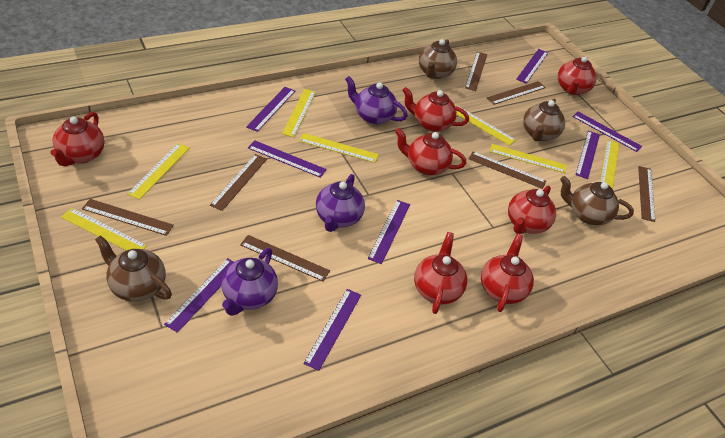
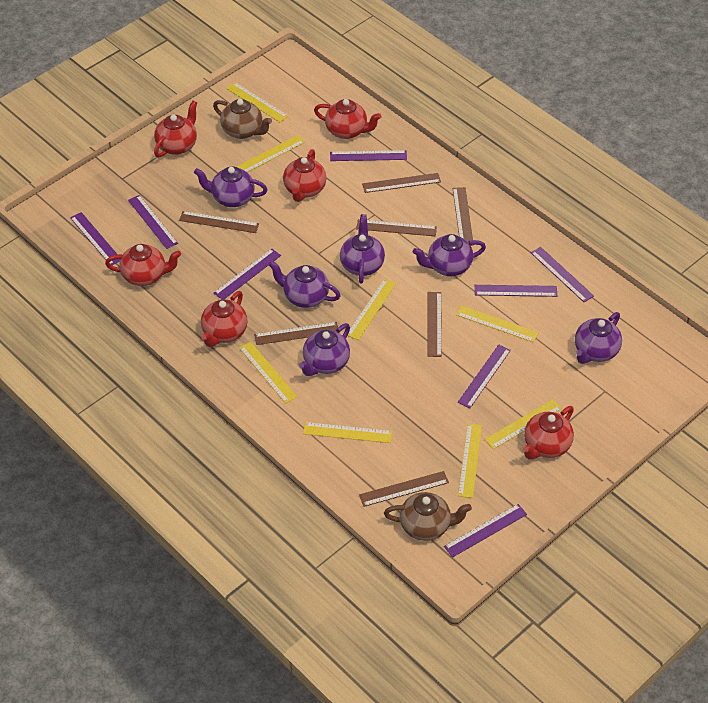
brown teapot: 4 -> 2
purple teapot: 3 -> 6
red teapot: 7 -> 6
yellow ruler: 7 -> 8

